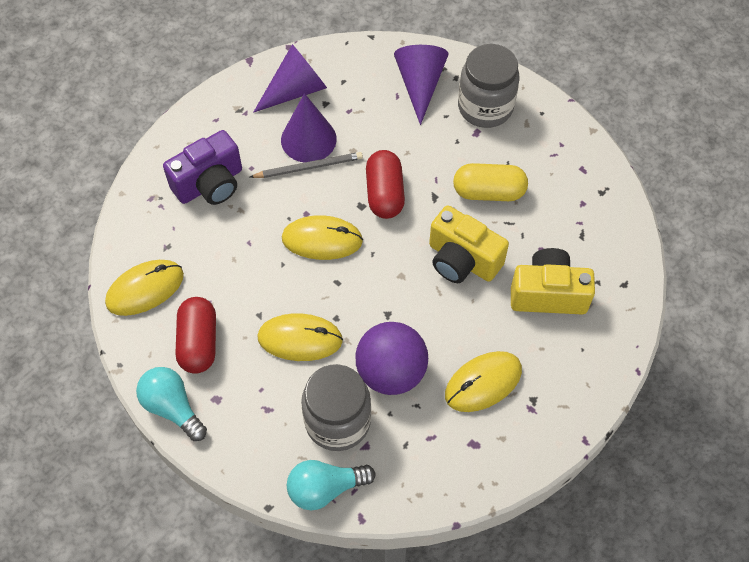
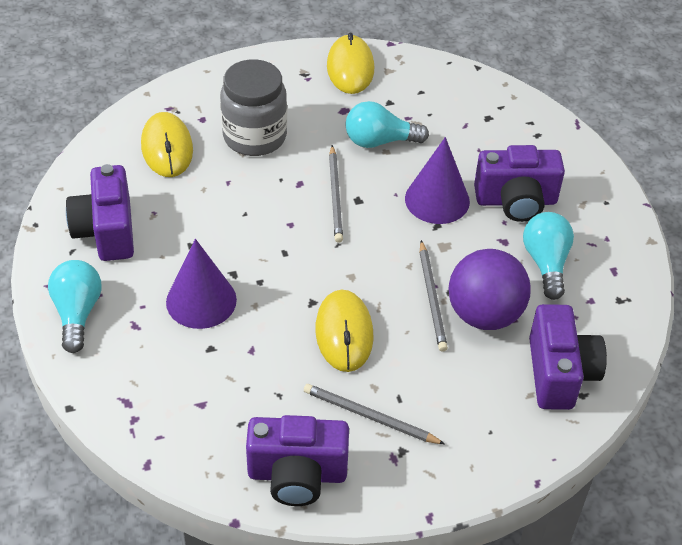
grey jar: 2 -> 1
grey pencil: 1 -> 3
purple camera: 1 -> 4
purple cone: 3 -> 2
red capsule: 2 -> 0
turquoise light bulb: 2 -> 3
yellow camera: 2 -> 0
yellow capsule: 1 -> 0
yellow mouse: 4 -> 3

